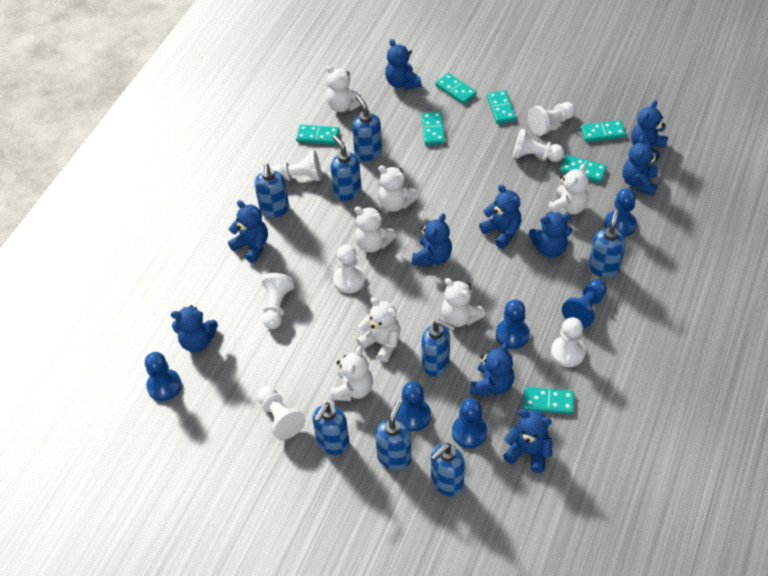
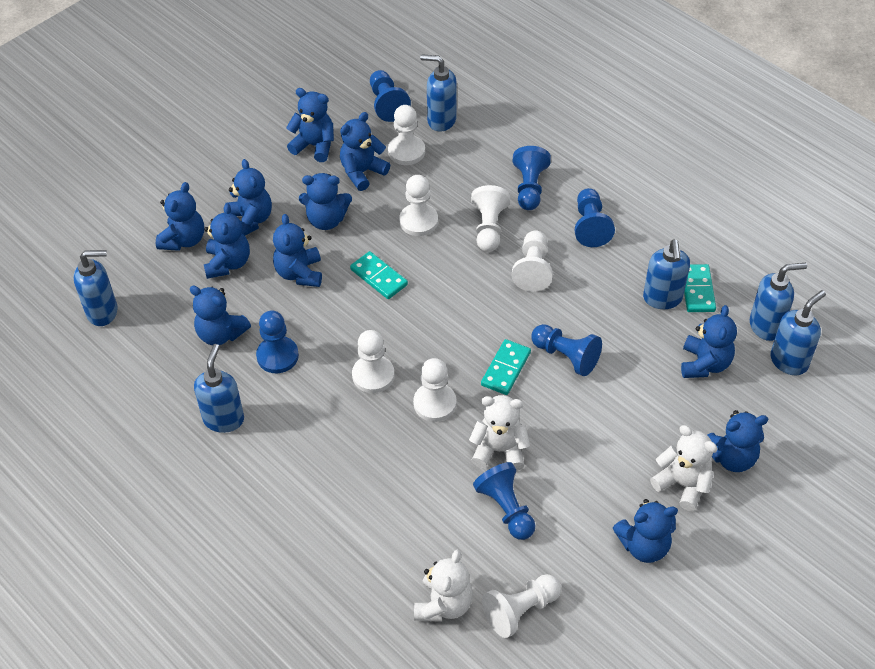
blue soap dispenser: 8 -> 6
blue teddy bear: 10 -> 11
turquoise domino: 7 -> 3
white teddy bear: 7 -> 3

